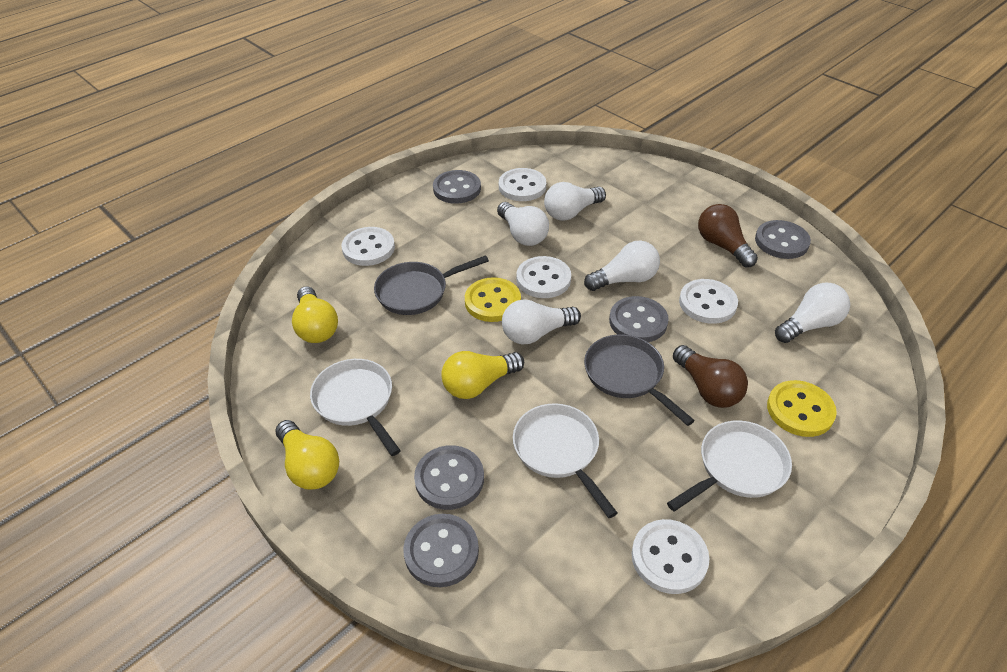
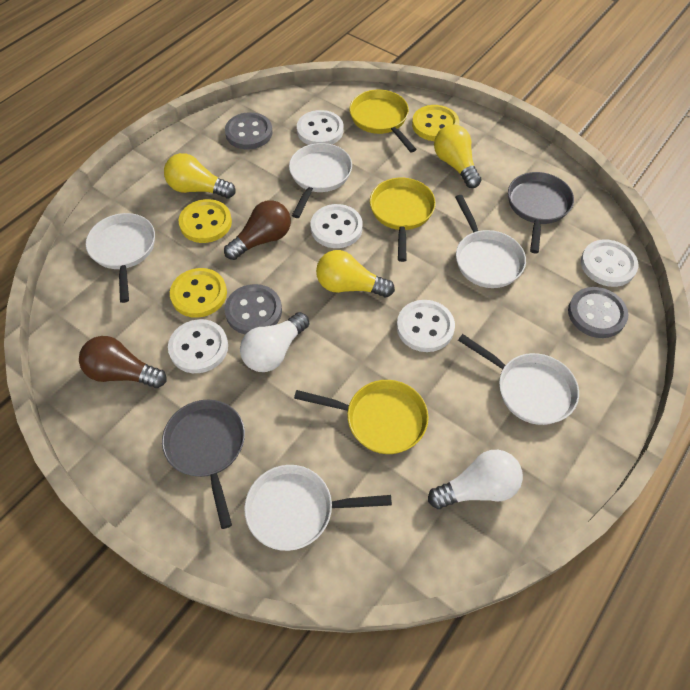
grey button: 5 -> 3
white light bulb: 5 -> 2
white pan: 3 -> 5
yellow button: 2 -> 3
yellow pan: 0 -> 3

